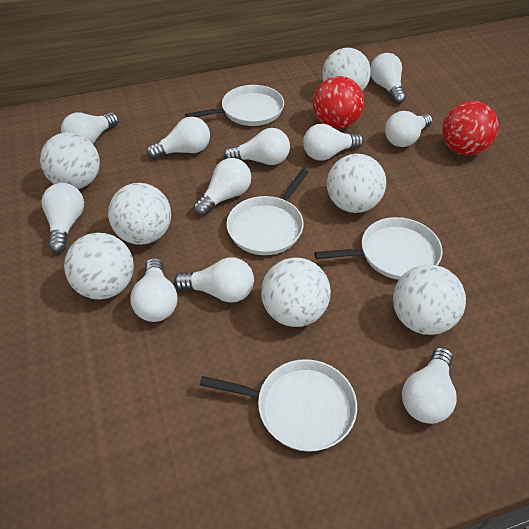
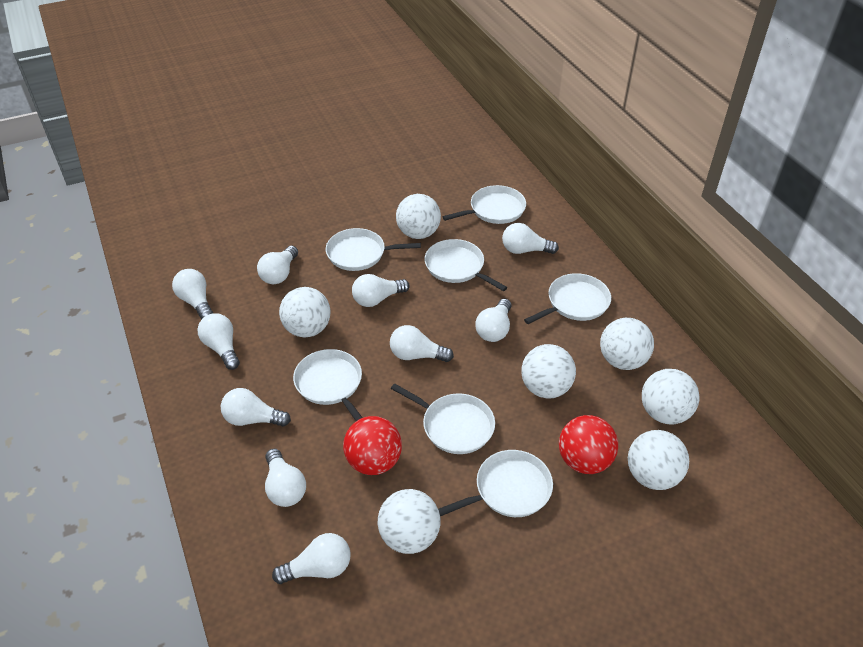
white light bulb: 11 -> 10
white pan: 4 -> 7

